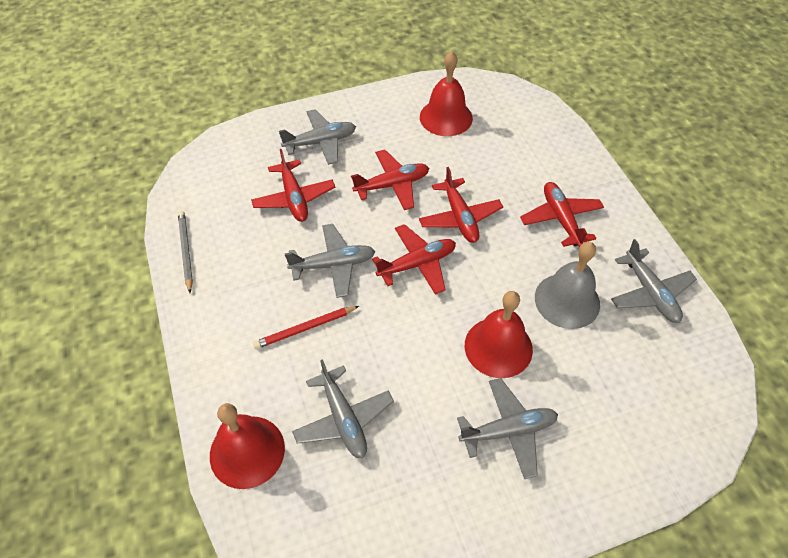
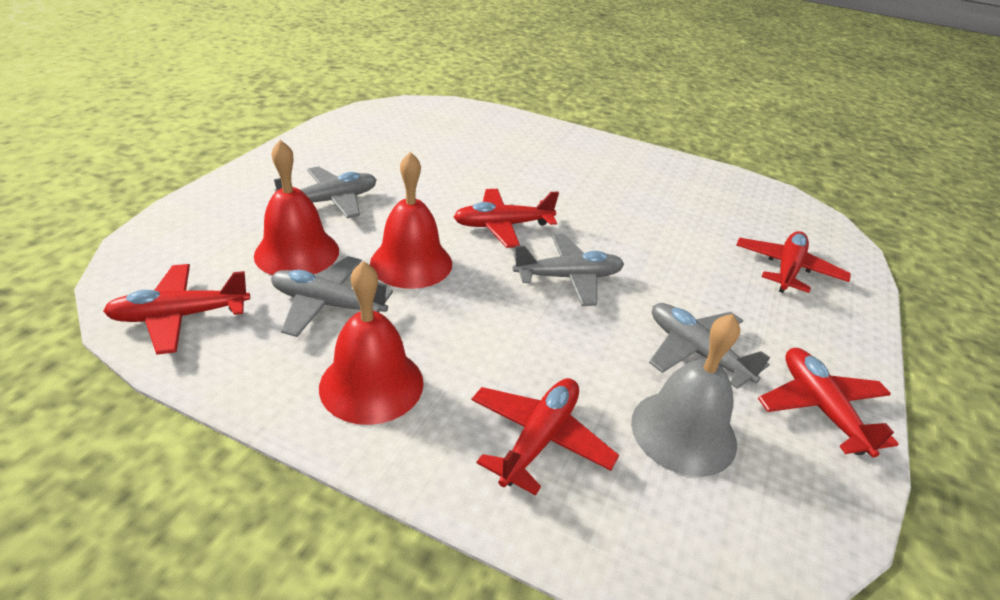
grey pencil: 1 -> 0
grey plane: 5 -> 4
red pencil: 1 -> 0

